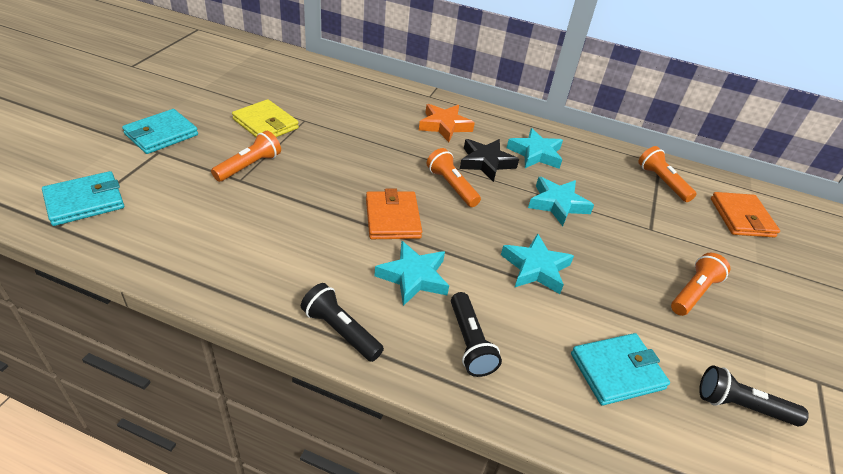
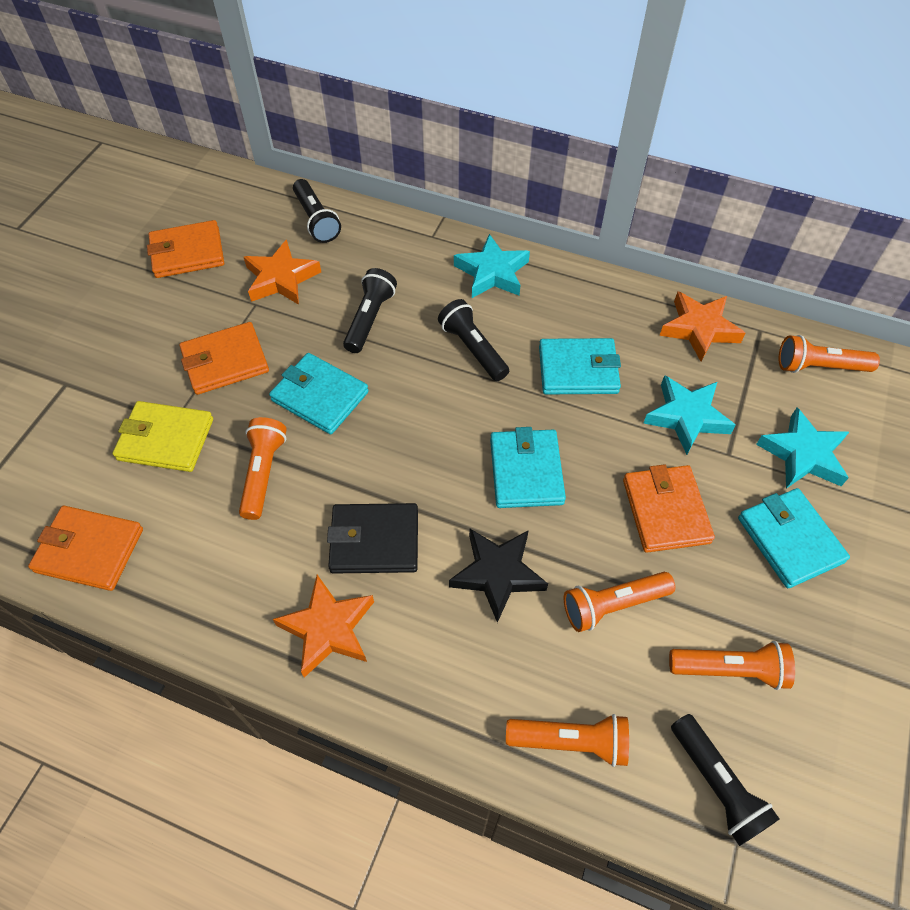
black flashlight: 3 -> 4
black wallet: 0 -> 1
orange flashlight: 4 -> 5
orange star: 1 -> 3
orange wallet: 2 -> 4
turquoise star: 4 -> 3
turquoise wallet: 3 -> 4

